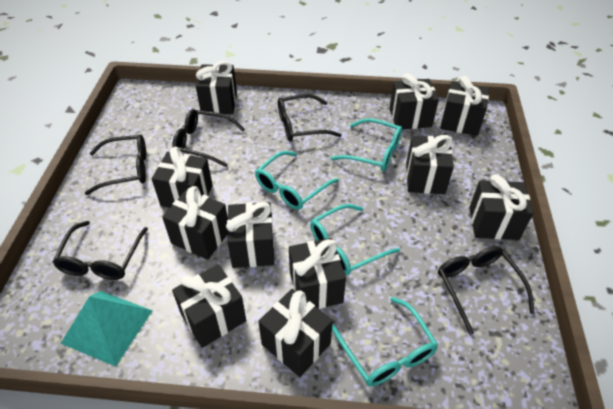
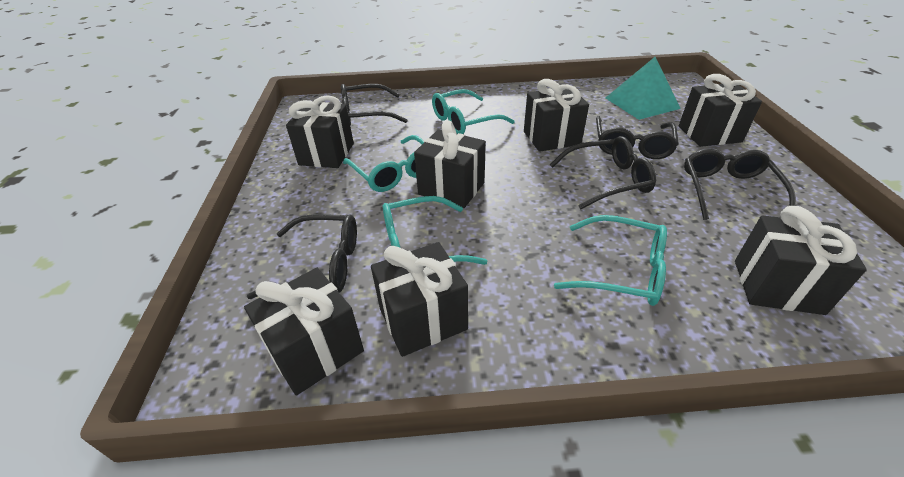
black gift: 11 -> 7

